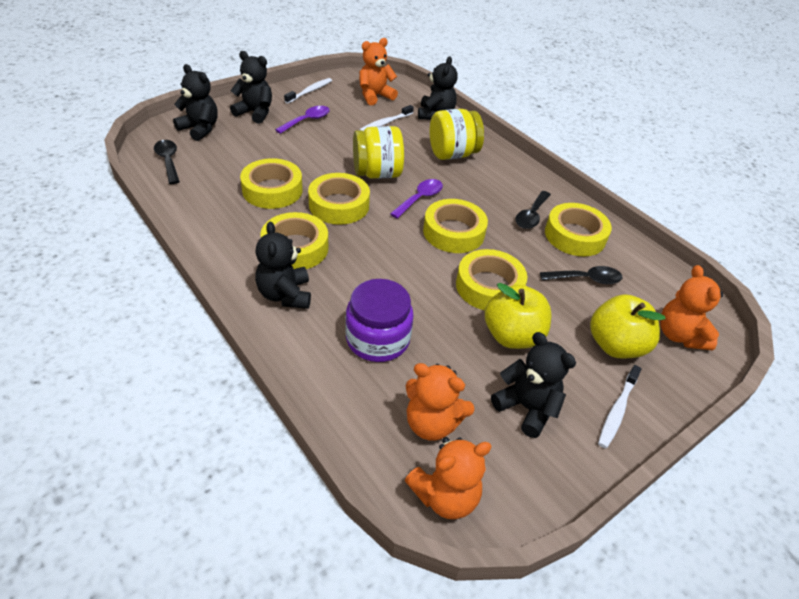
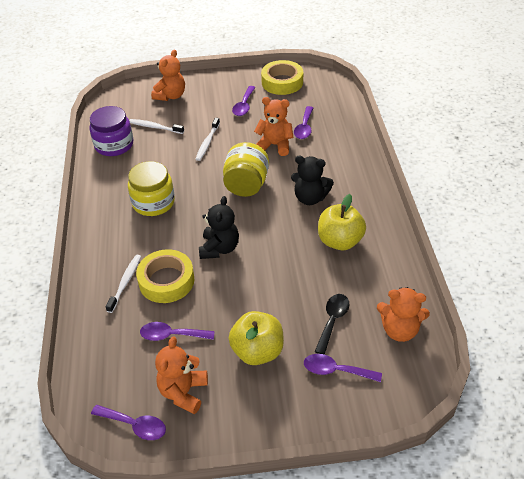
black spoon: 3 -> 1
black teddy bear: 5 -> 2
purple spoon: 2 -> 5
yellow tape: 6 -> 2

